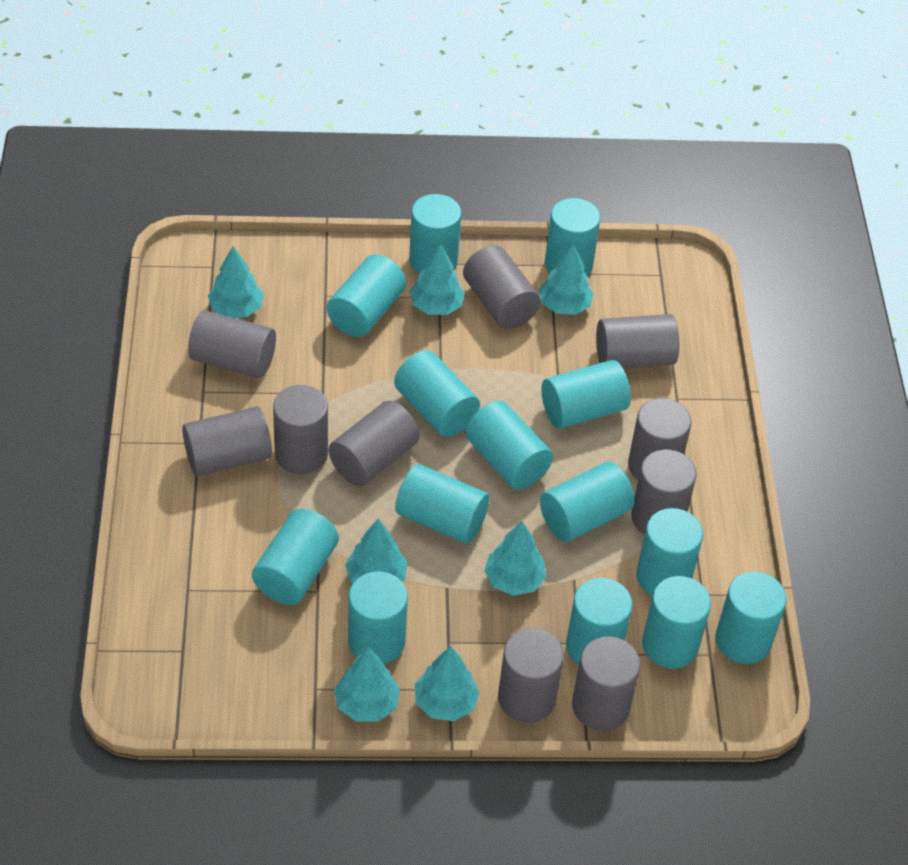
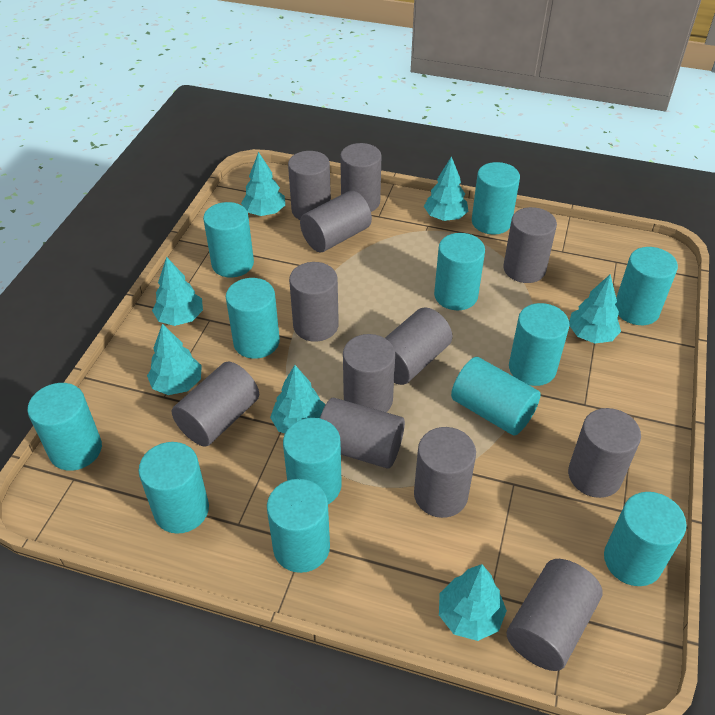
grey cylinder: 10 -> 12
turquoise cylinder: 14 -> 12

